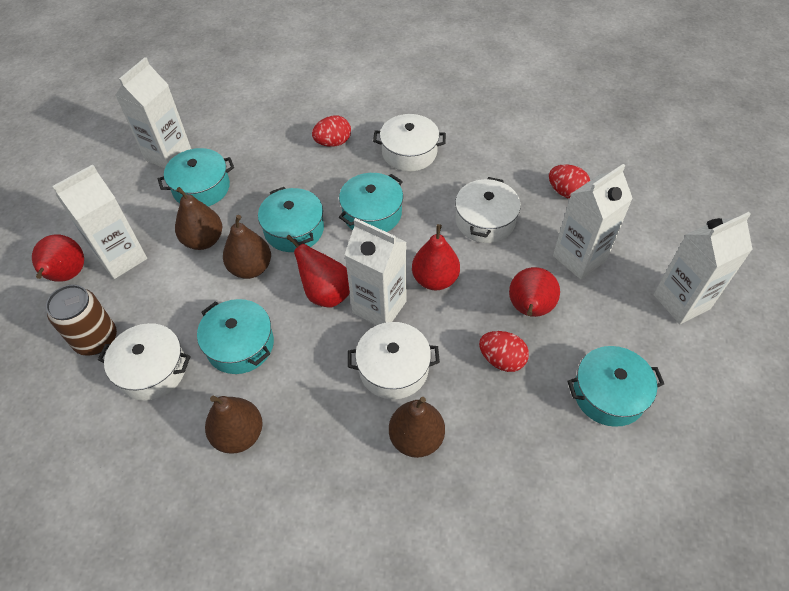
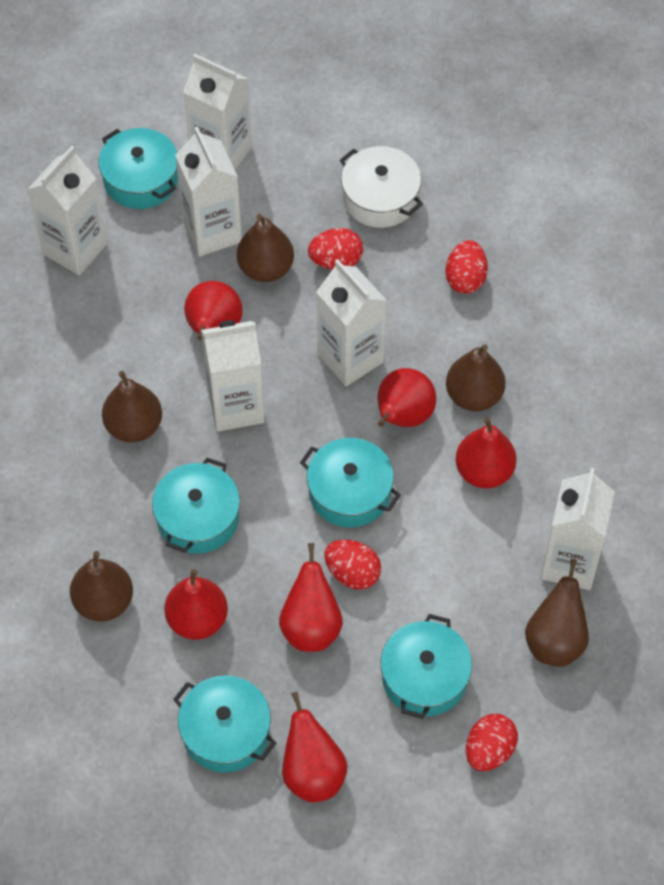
brown can: 1 -> 0
brown pear: 4 -> 5
red egg: 3 -> 4
red pear: 4 -> 6
white carton: 5 -> 6
white pot: 4 -> 1

